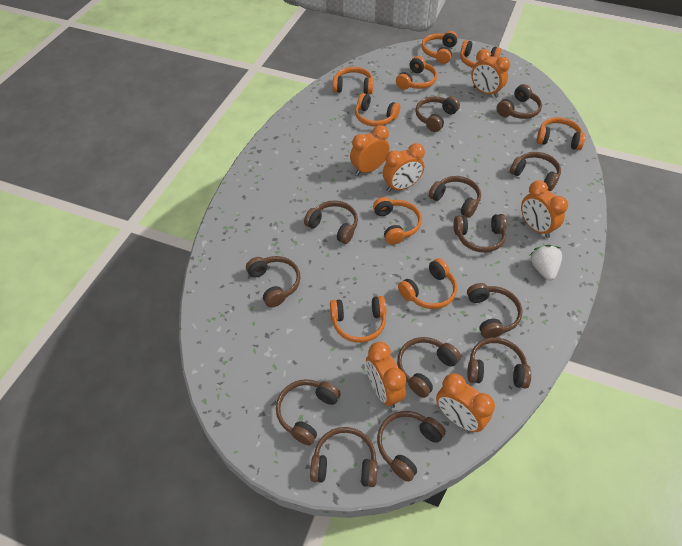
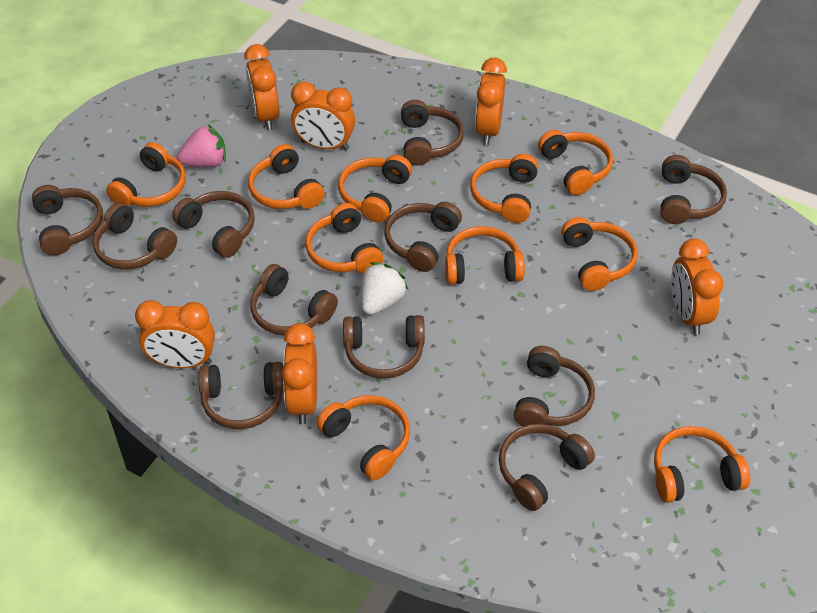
brown headphones: 13 -> 11
orange headphones: 9 -> 10
pink strawberry: 0 -> 1

